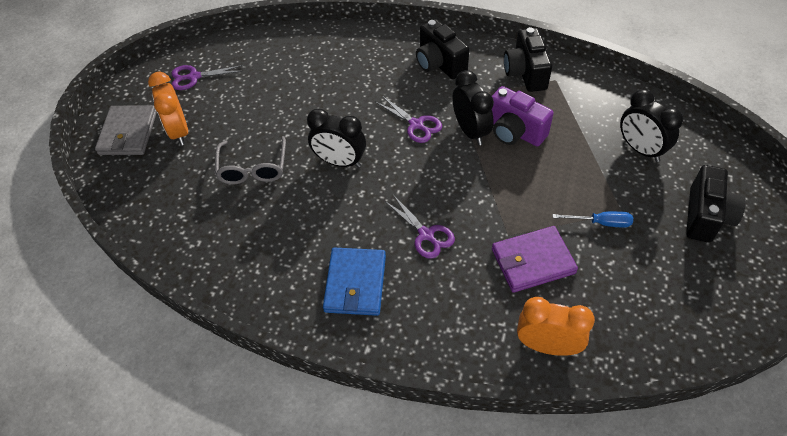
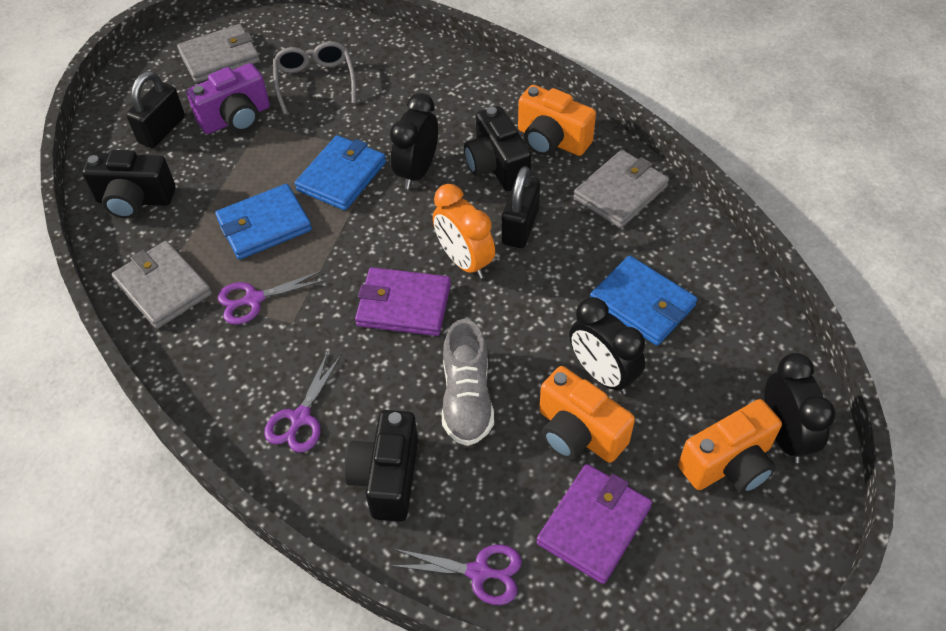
black padlock: 0 -> 2
blue screwdriver: 1 -> 0
blue wallet: 1 -> 3
grey shoe: 0 -> 1
grey wallet: 1 -> 3
orange camera: 0 -> 3
orange clock: 2 -> 1
purple wallet: 1 -> 2

